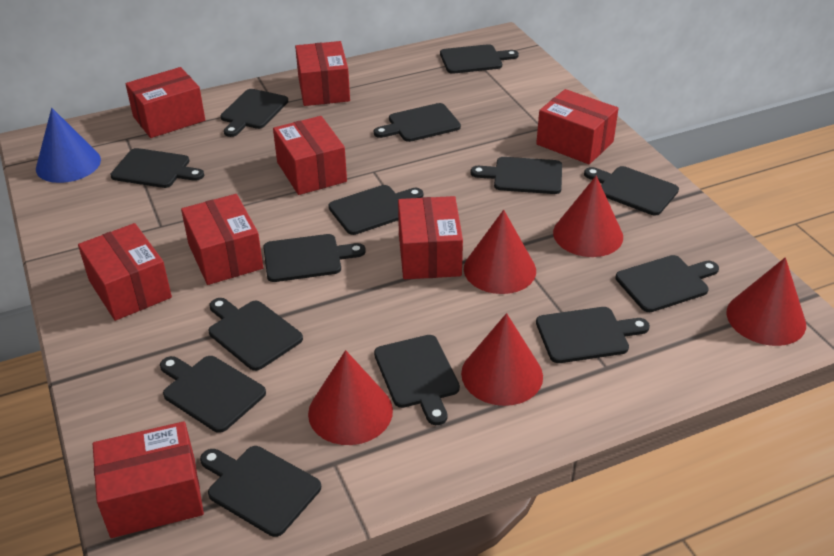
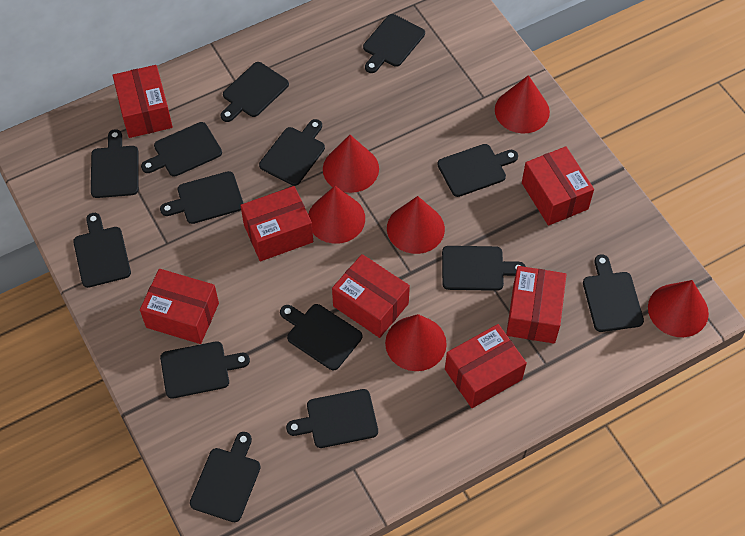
blue cone: 1 -> 0
red box: 8 -> 7
red cone: 5 -> 6

